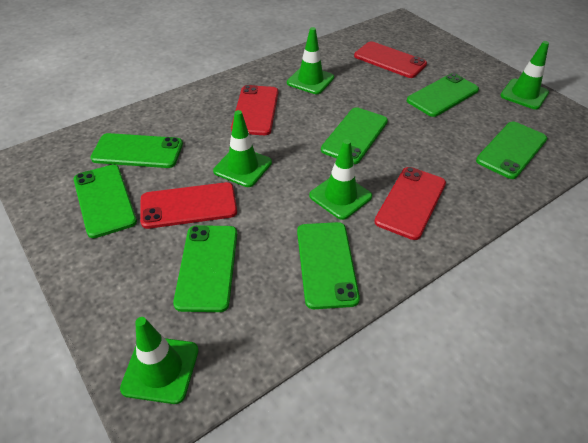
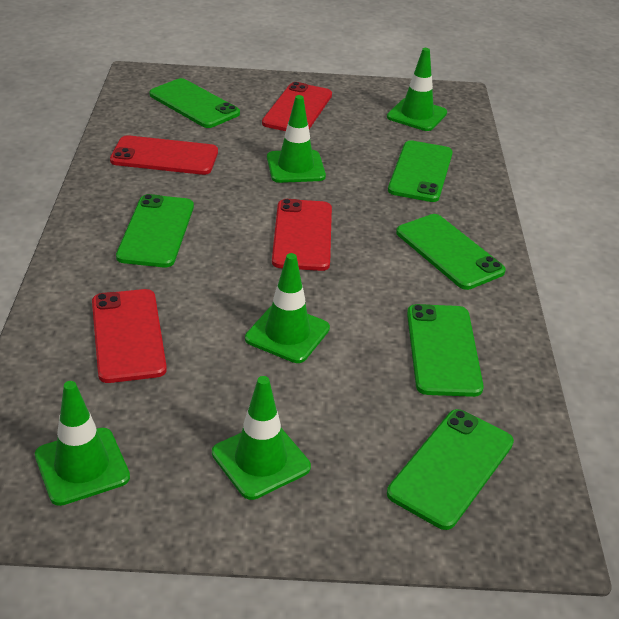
green phone: 7 -> 6

